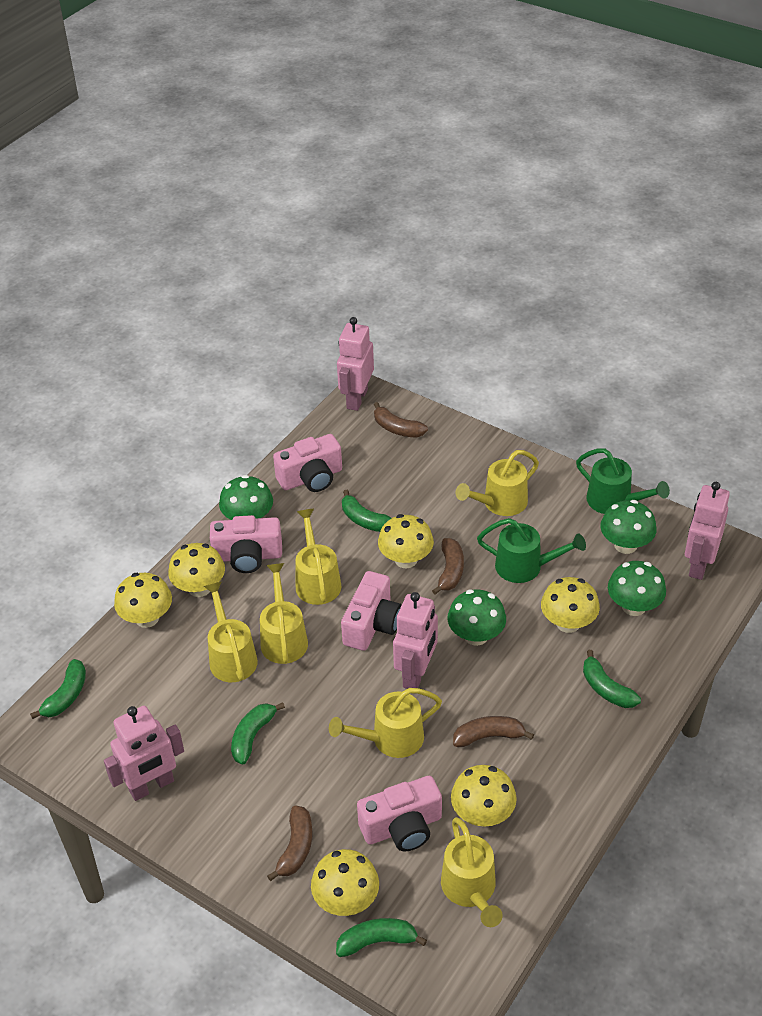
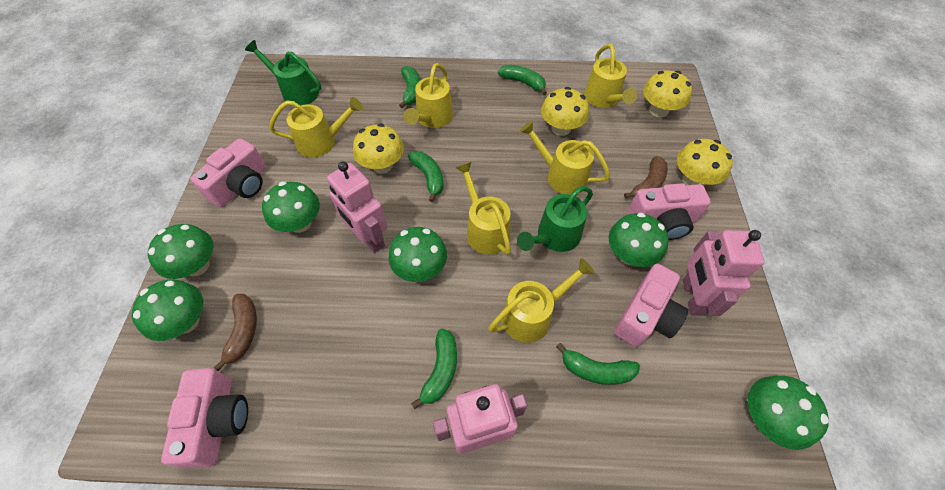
brown banana: 4 -> 2
green mushroom: 4 -> 6
pink robot: 4 -> 3
yellow mushroom: 6 -> 4

